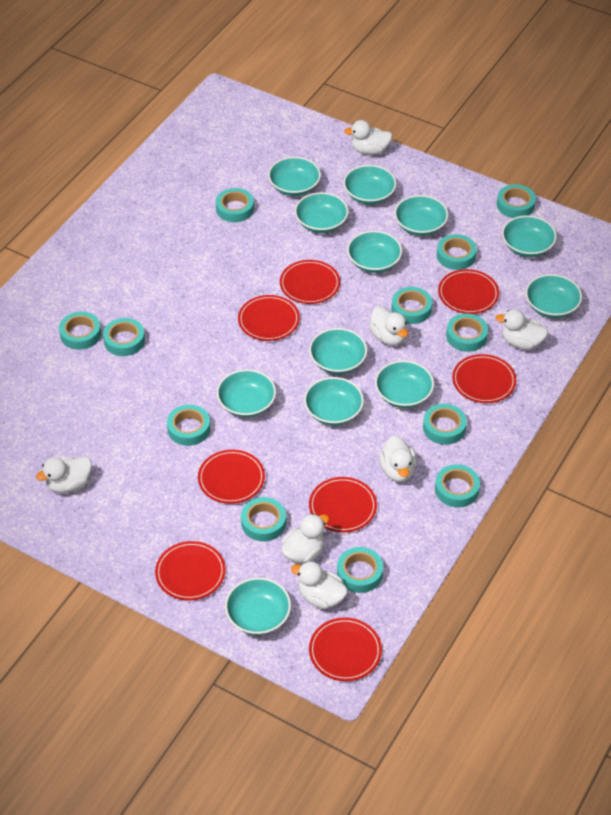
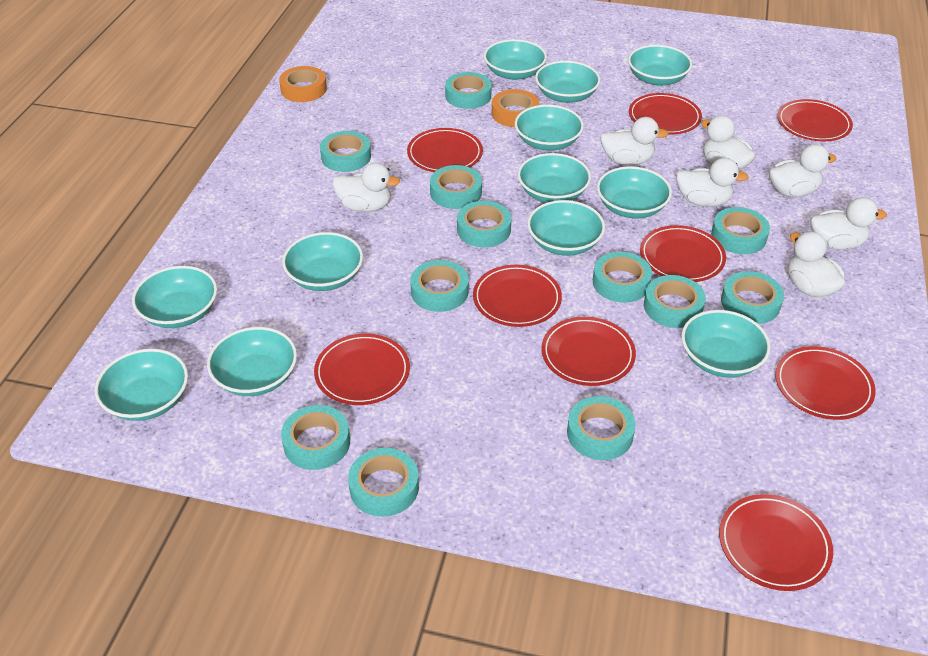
orange tape: 0 -> 2
red plate: 8 -> 9

